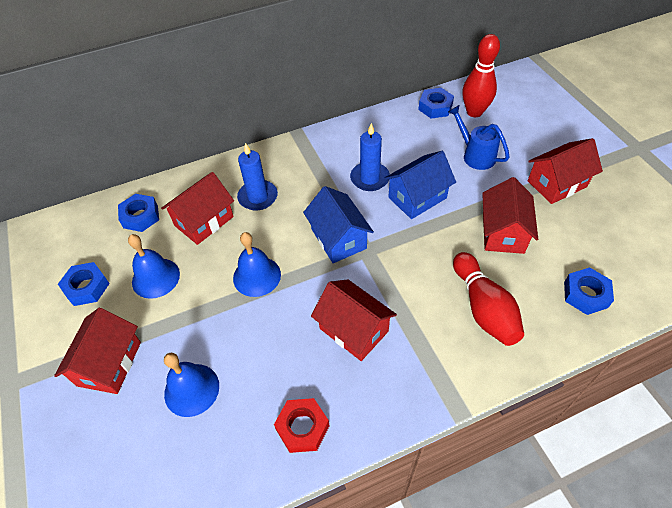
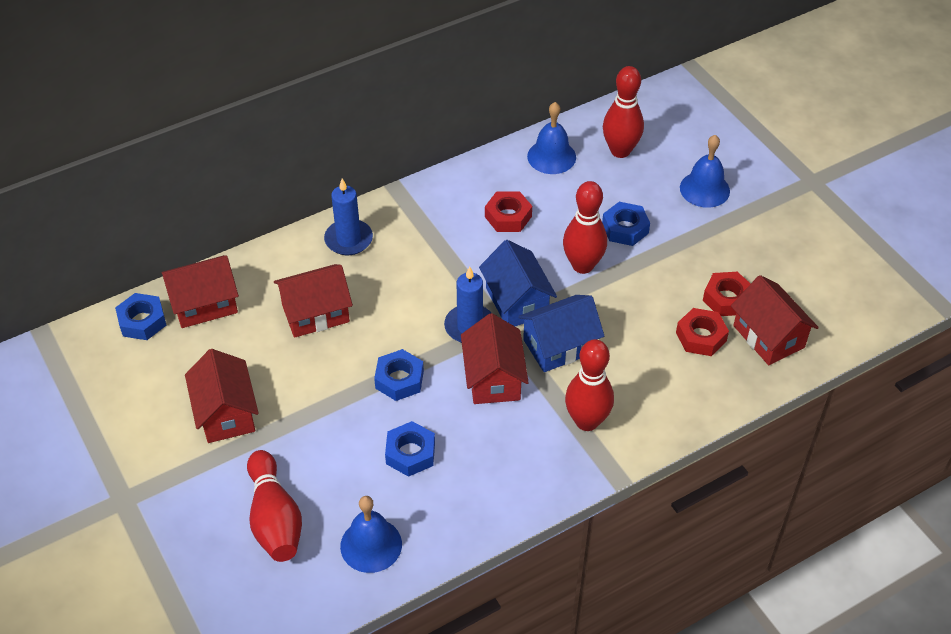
blue watering can: 1 -> 0
red bowling pin: 2 -> 4
red nut: 1 -> 3

